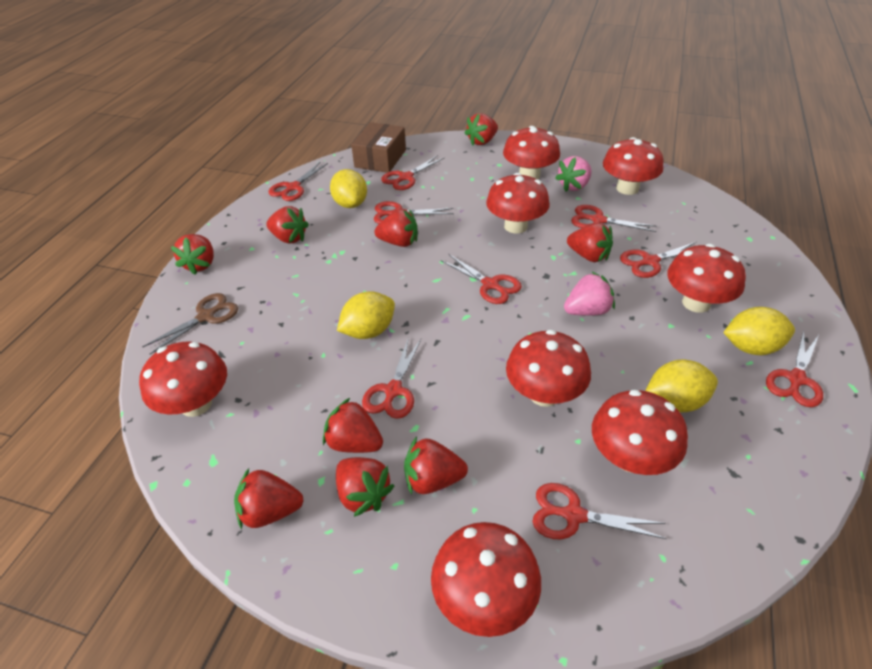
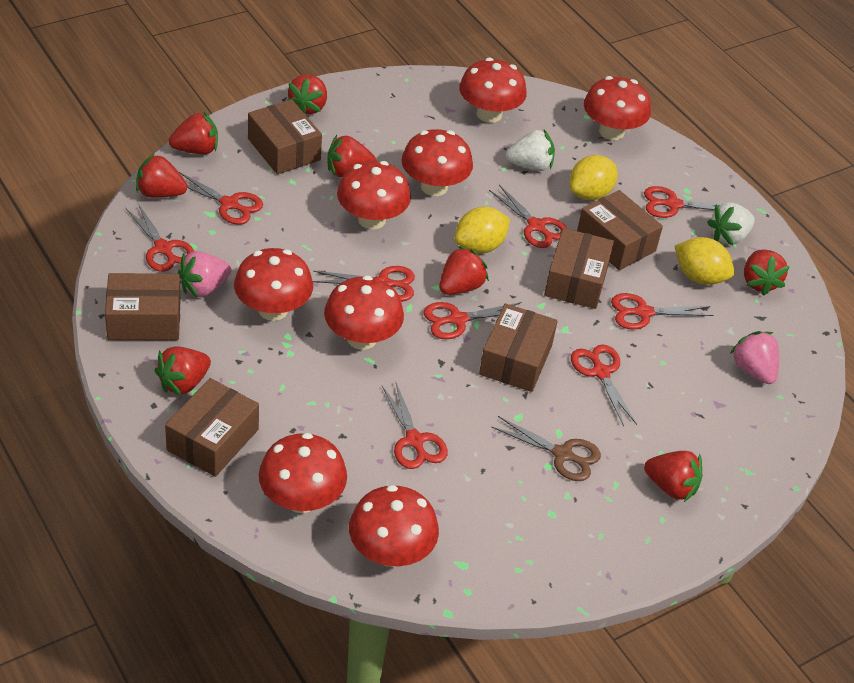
brown box: 1 -> 6
red strawberry: 9 -> 8
white strawberry: 0 -> 2
yellow lemon: 4 -> 3

